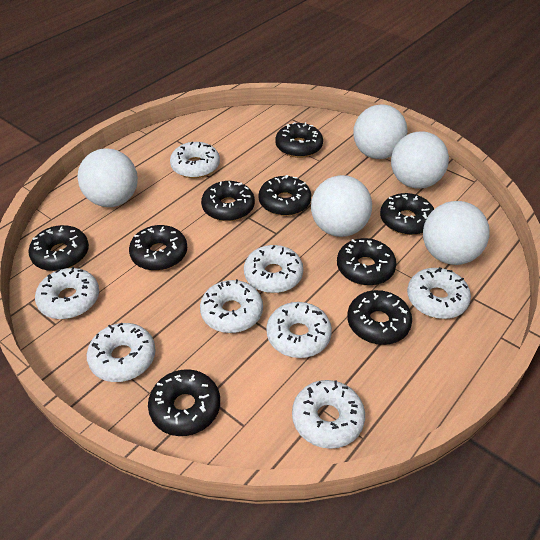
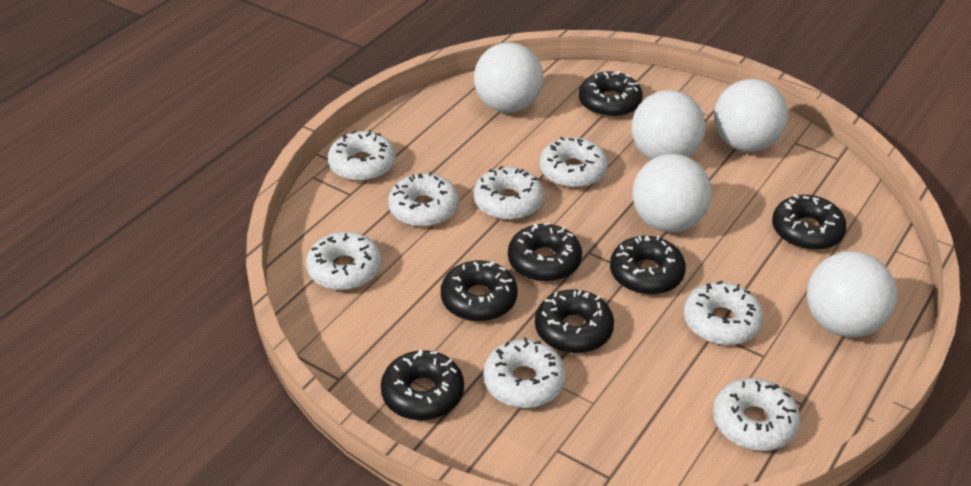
black donut: 9 -> 7

